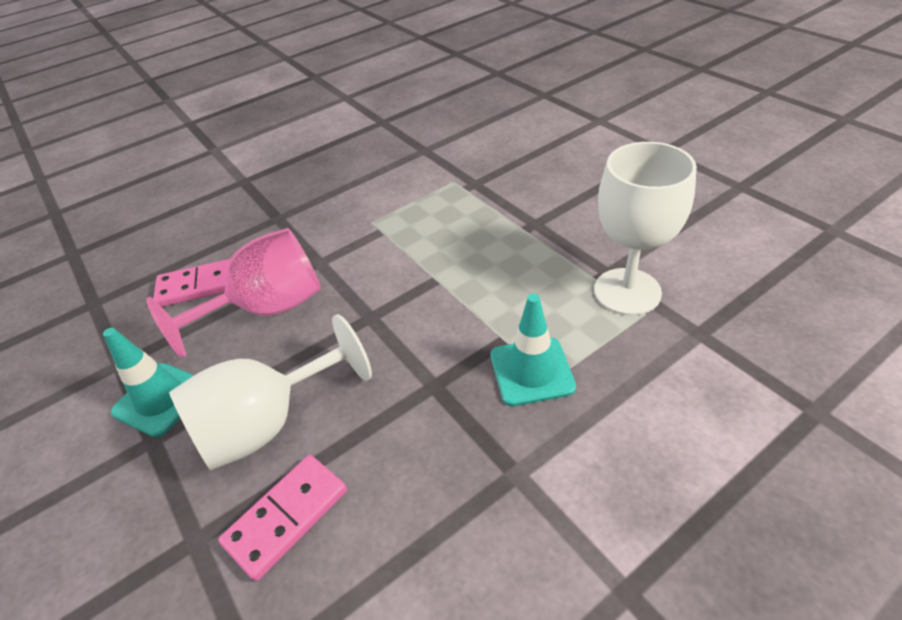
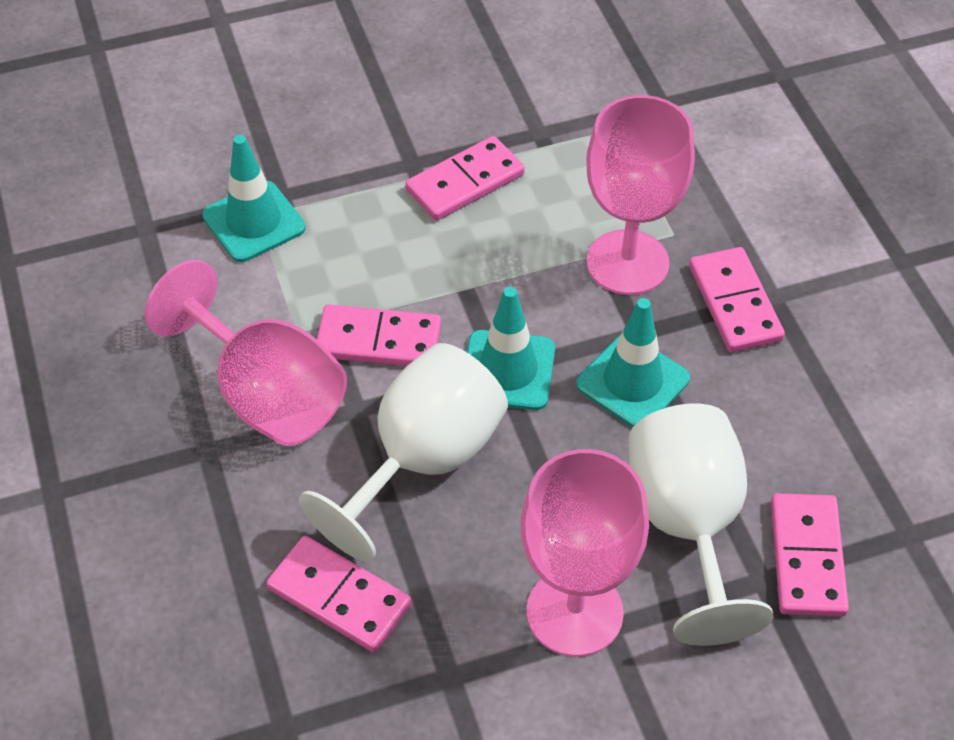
pink domino: 2 -> 5
pink goblet: 1 -> 3
turquoise traffic cone: 2 -> 3

